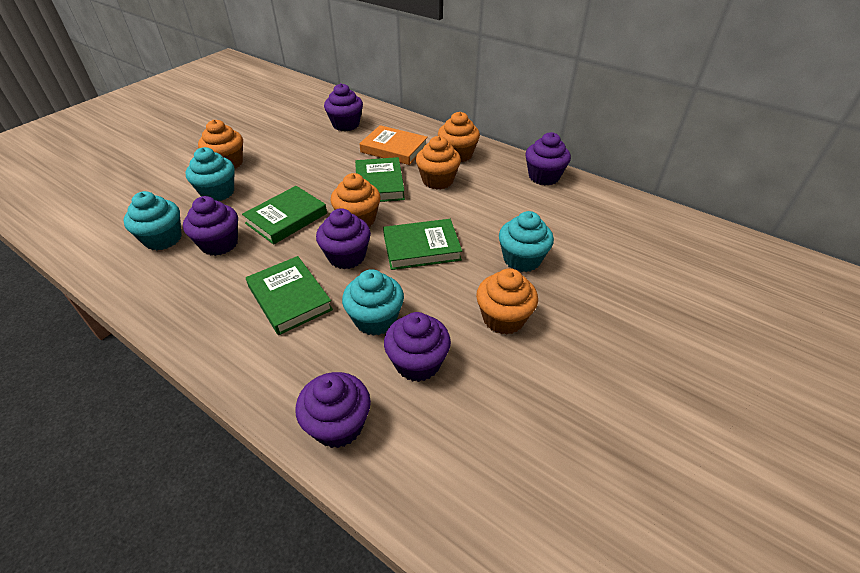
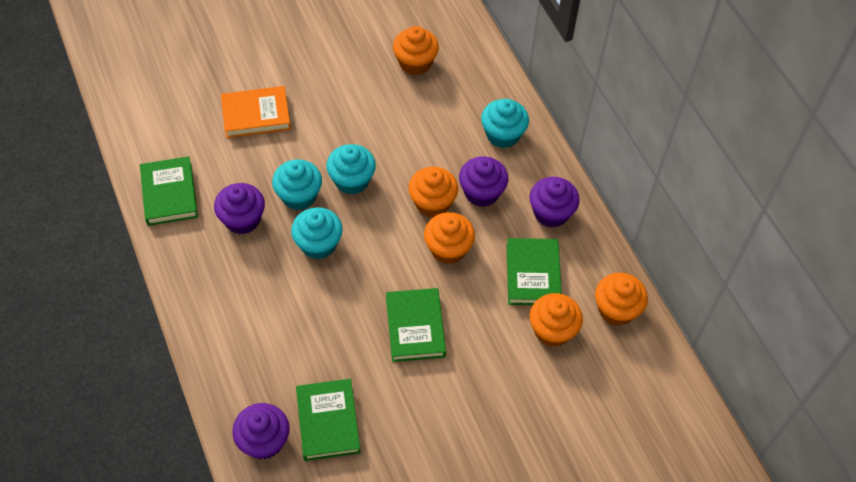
purple cupcake: 6 -> 4

